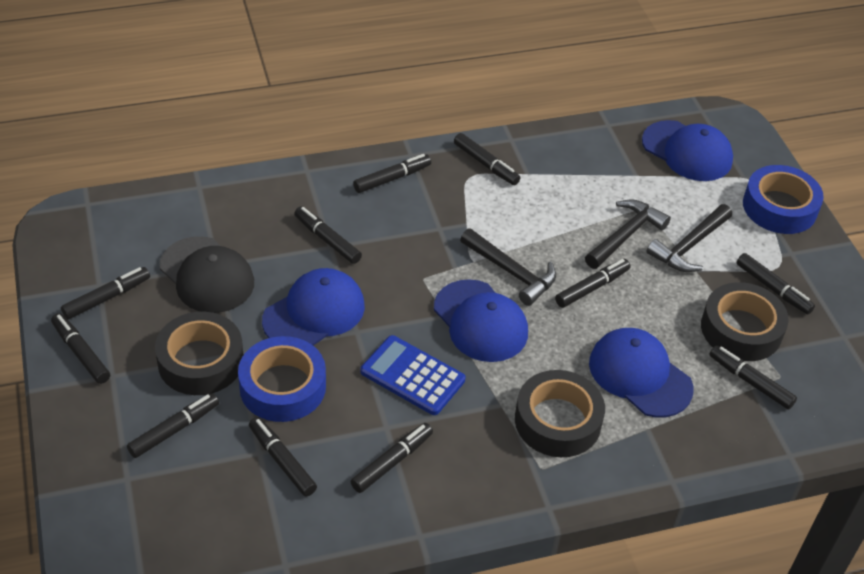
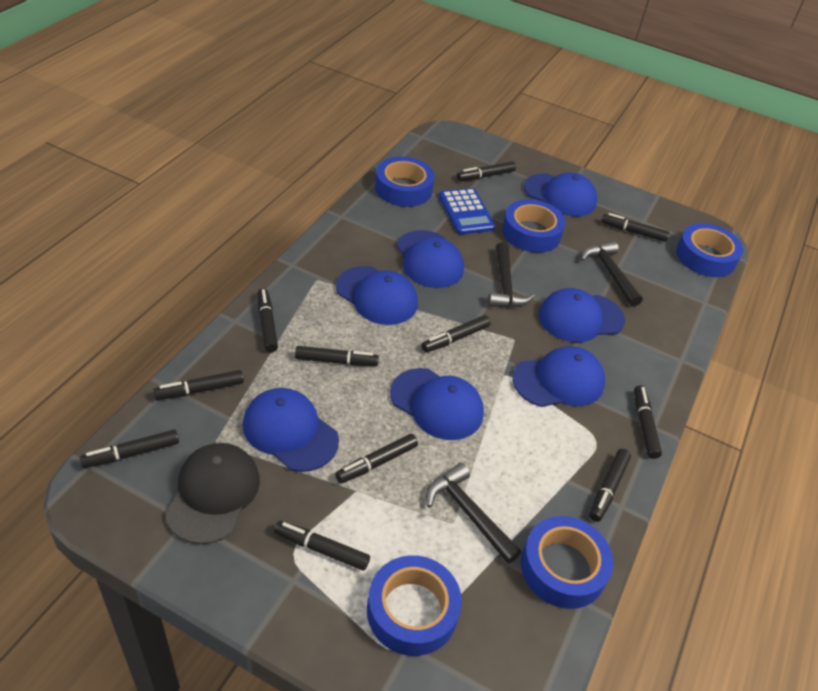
black tape: 3 -> 0
blue cap: 4 -> 7
blue tape: 2 -> 5

